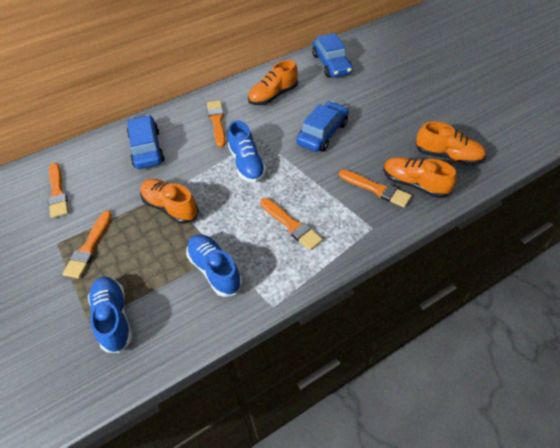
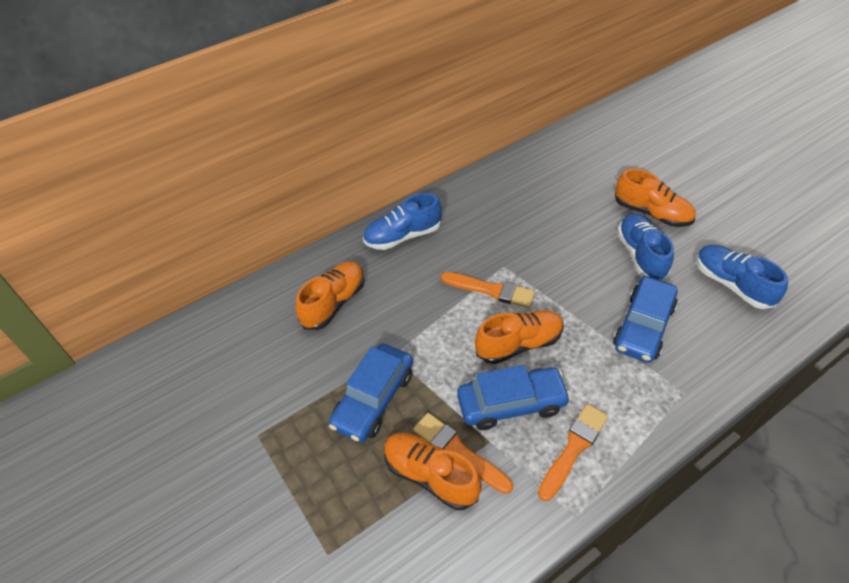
orange brush: 5 -> 3

